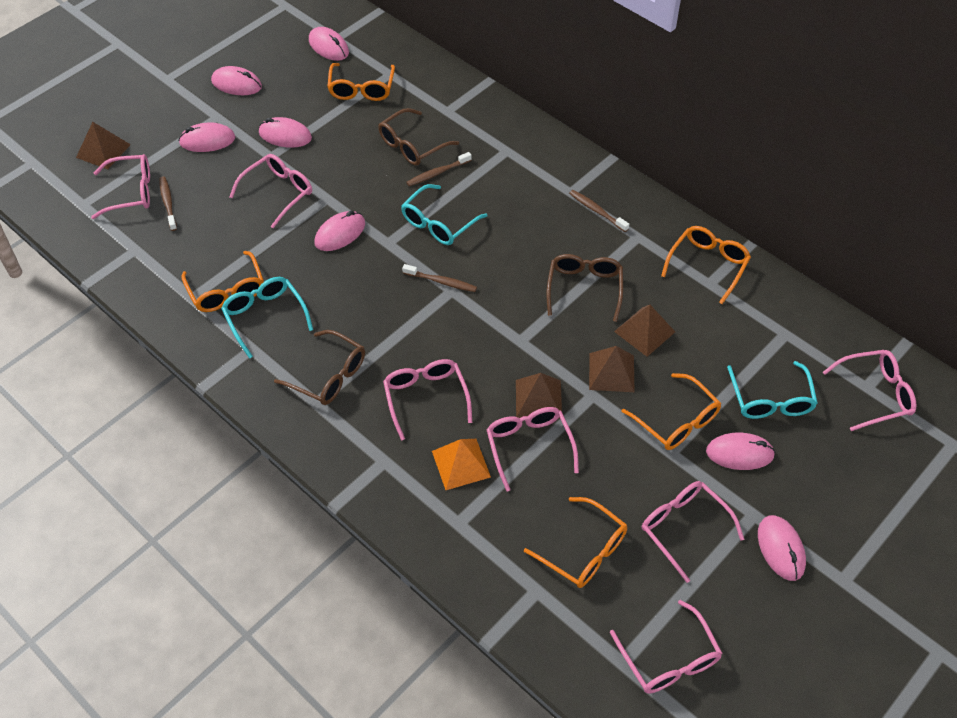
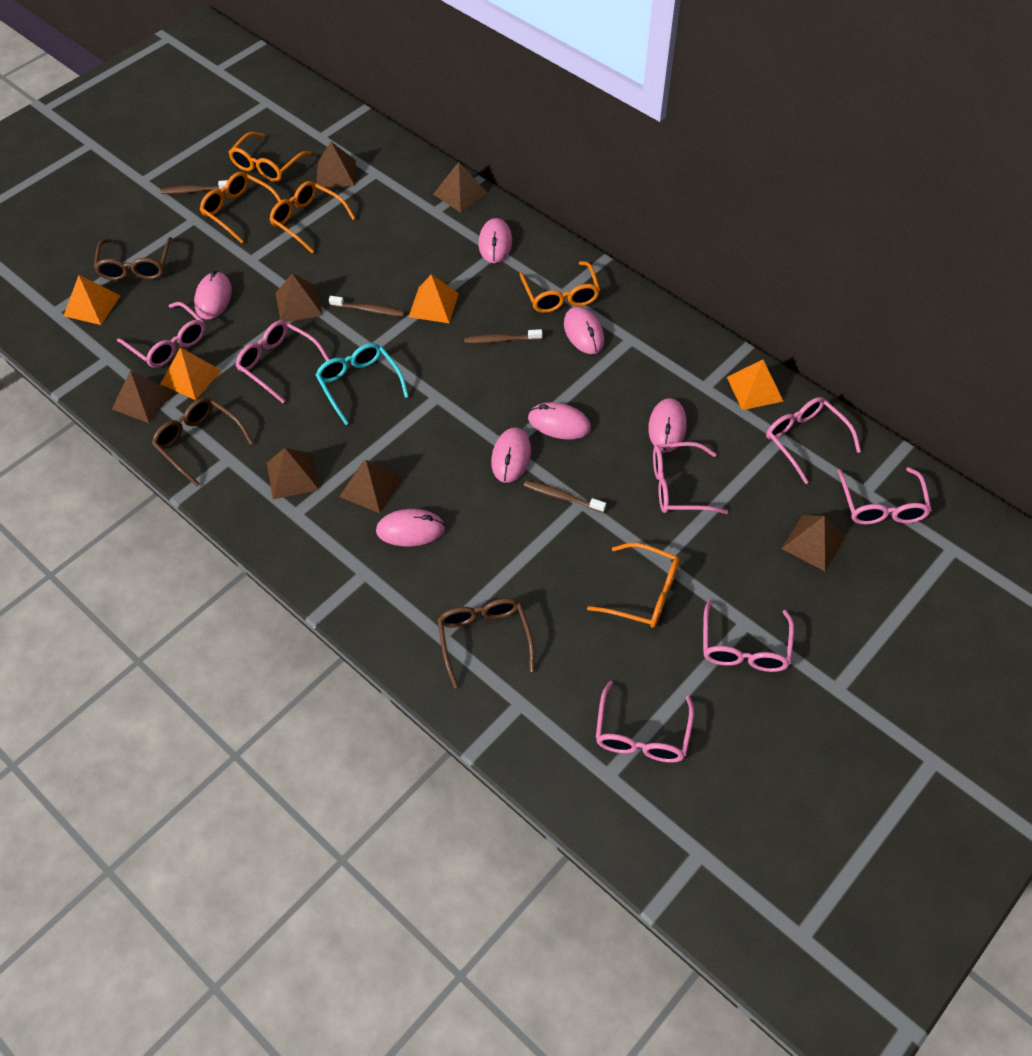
brown pyramid: 4 -> 7
orange pyramid: 1 -> 4
turquoise glasses: 3 -> 1

